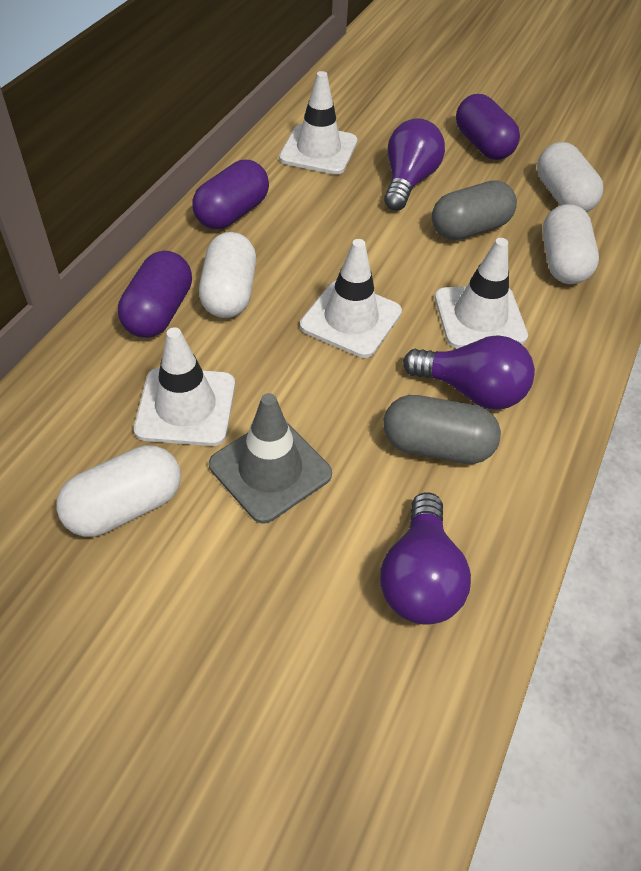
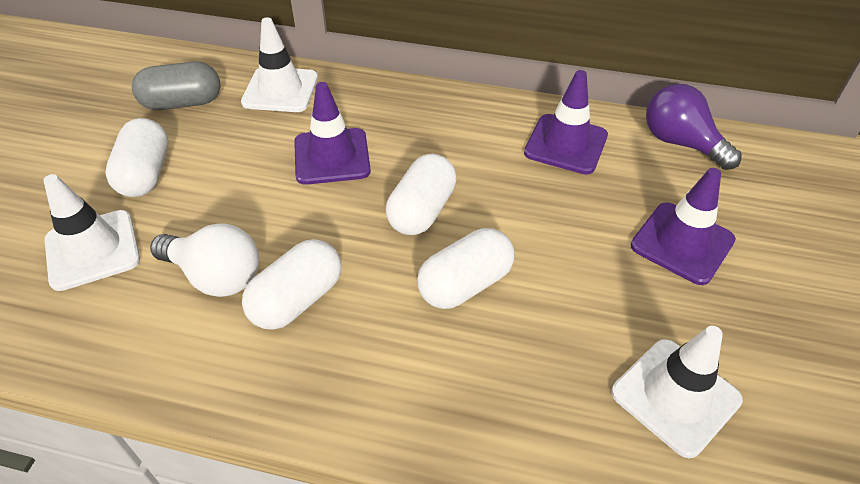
grey capsule: 2 -> 1
grey traffic cone: 1 -> 0
purple capsule: 3 -> 0
purple light bulb: 3 -> 1
purple traffic cone: 0 -> 3
white light bulb: 0 -> 1
white traffic cone: 4 -> 3

